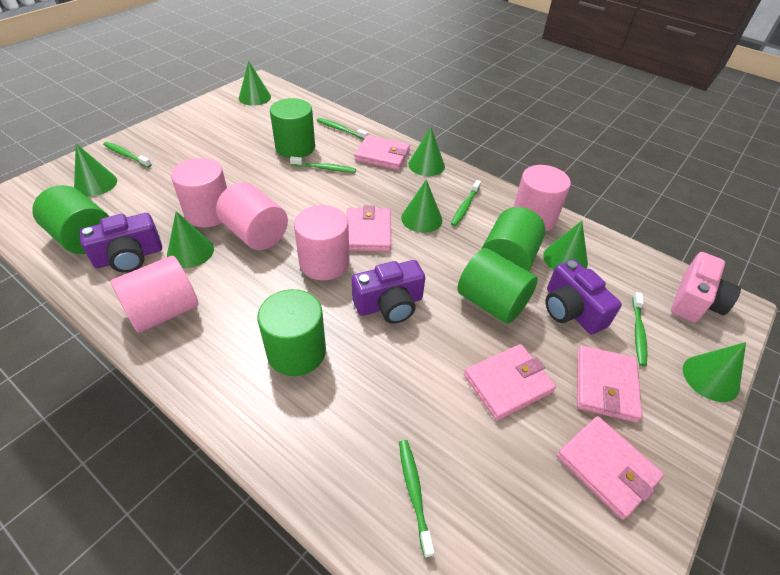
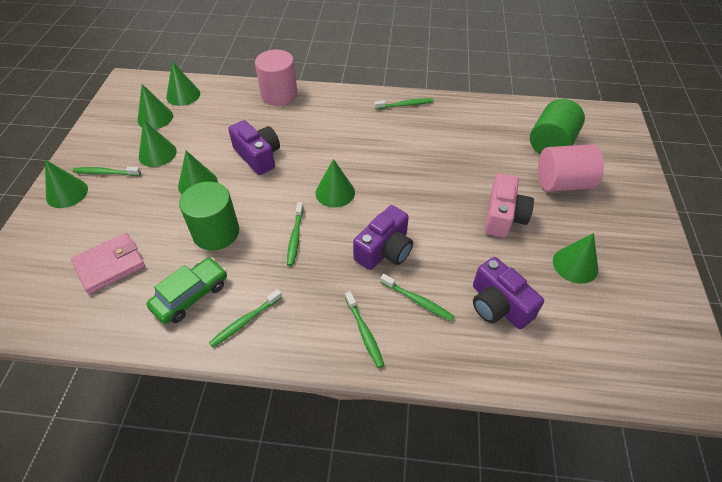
green car: 0 -> 1
green cylinder: 5 -> 2
pink cylinder: 5 -> 2
pink wallet: 5 -> 1

